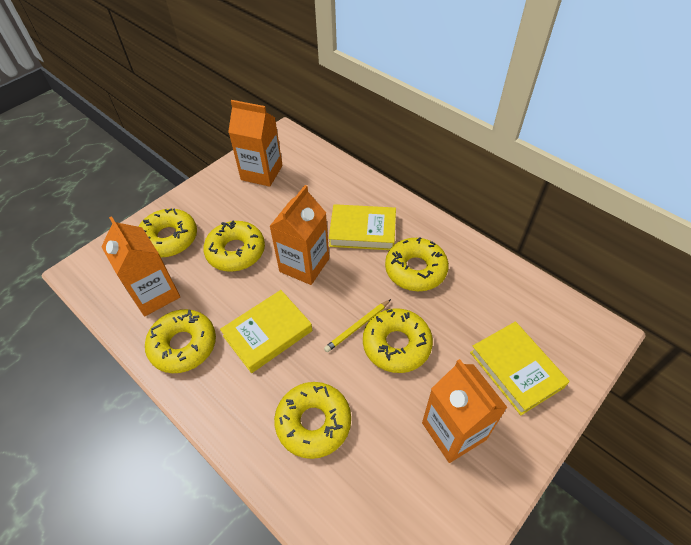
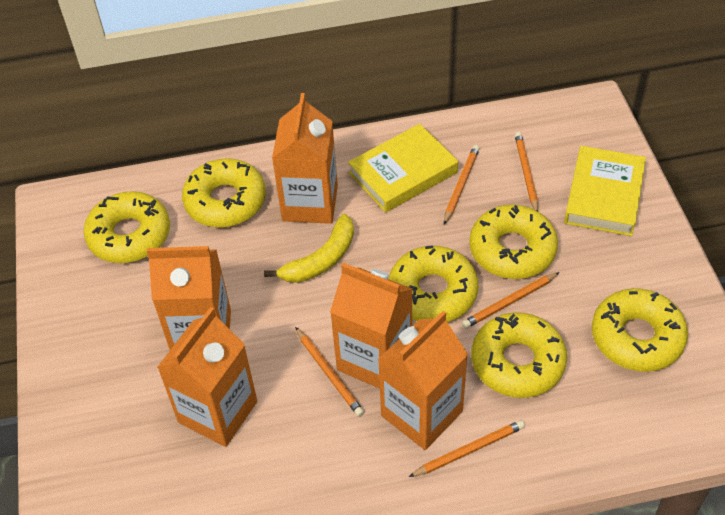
orange carton: 4 -> 5
orange pencil: 0 -> 5
yellow banana: 0 -> 1
yellow book: 3 -> 2
yellow pencil: 1 -> 0

